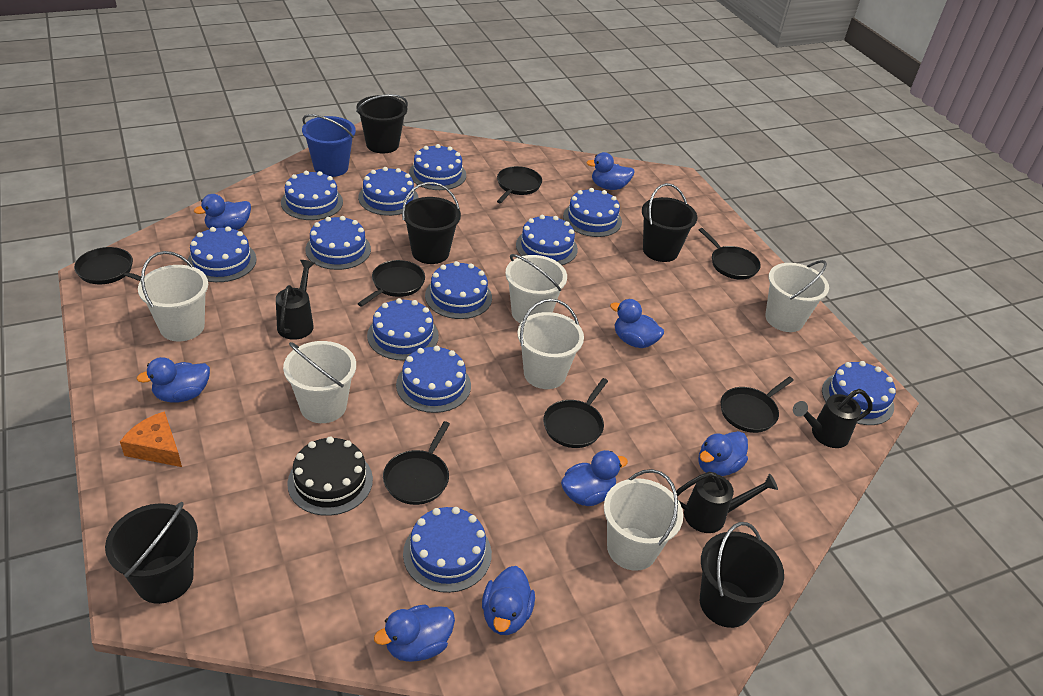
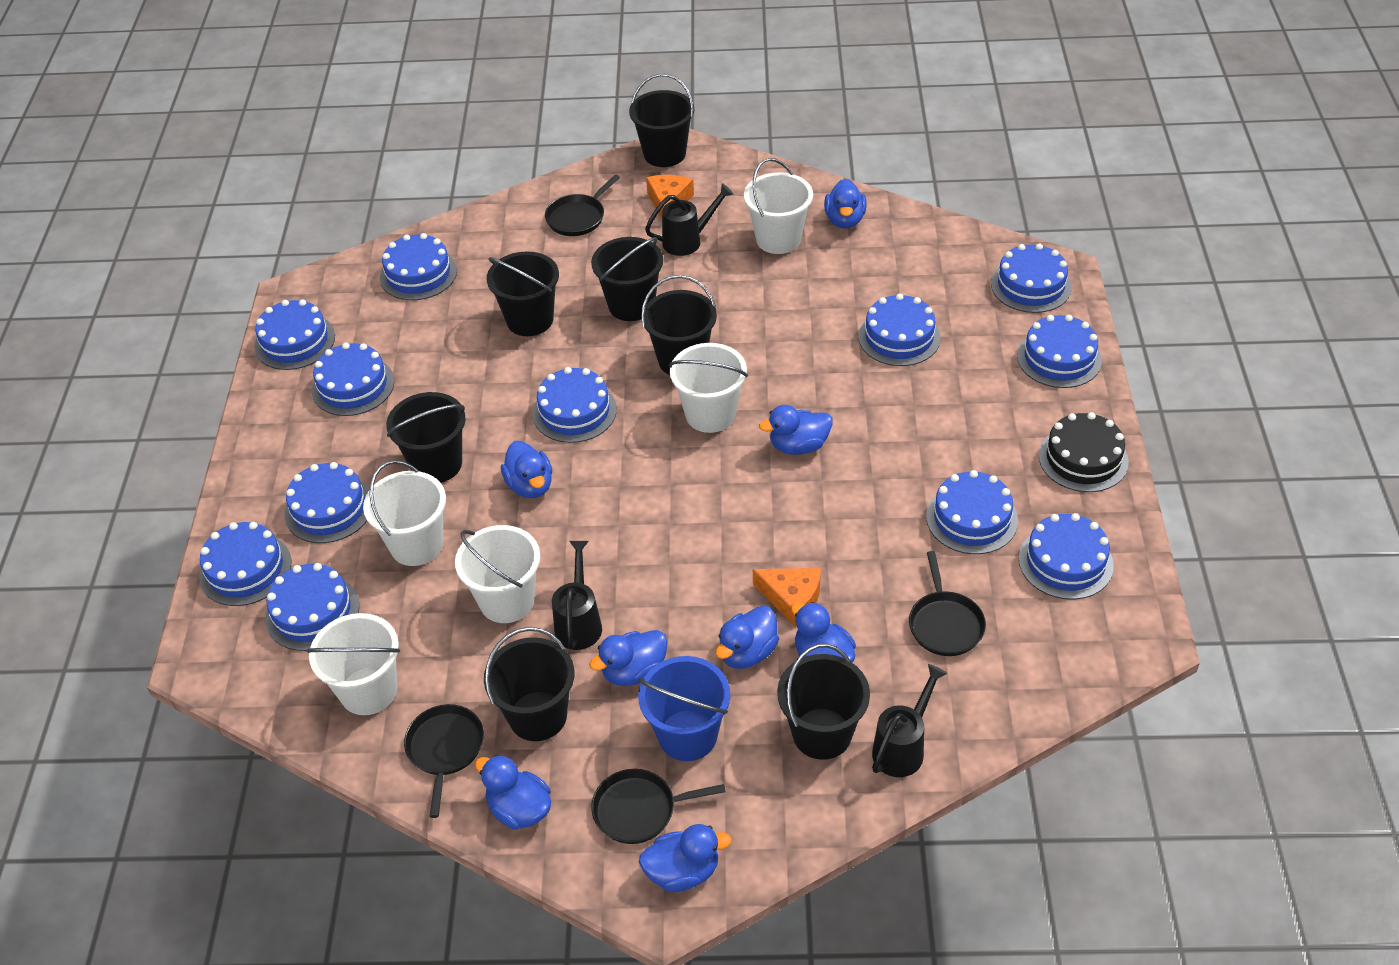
black bucket: 5 -> 7
black pan: 7 -> 4
orange cheese: 1 -> 2
white bucket: 6 -> 5

